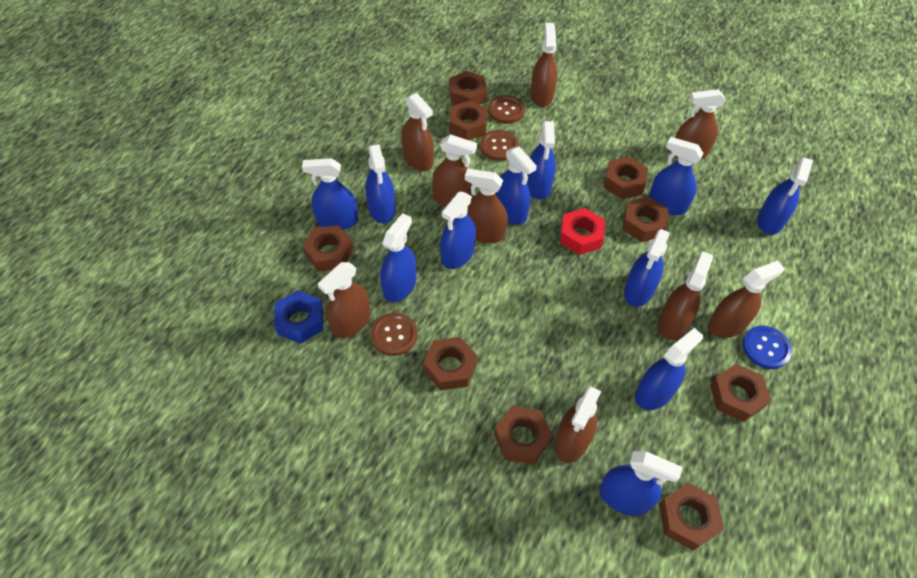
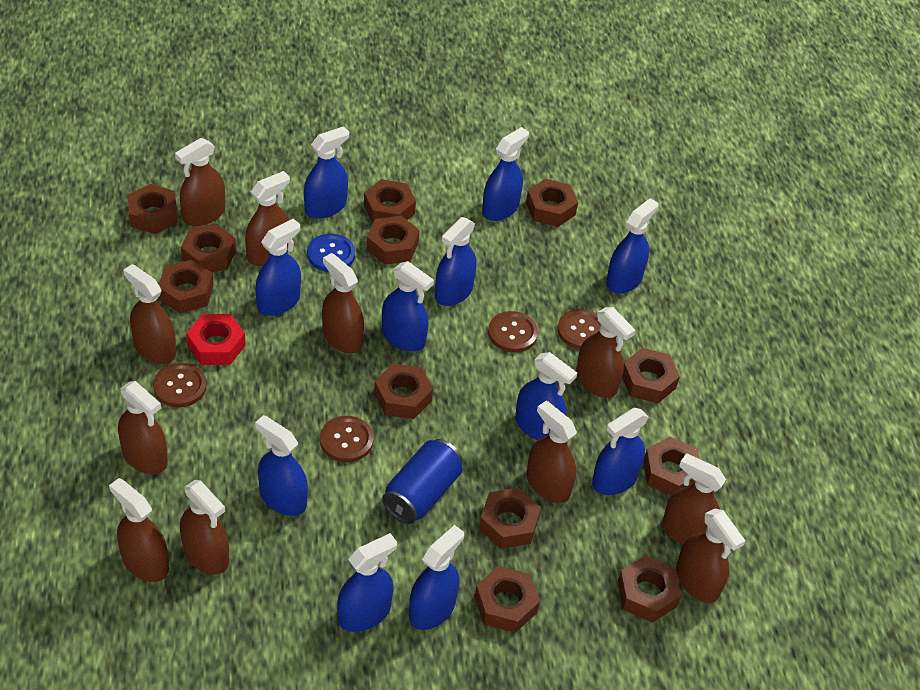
blue can: 0 -> 1
blue nut: 1 -> 0
brown button: 3 -> 4
brown nut: 9 -> 12
brown spray bottle: 9 -> 11

